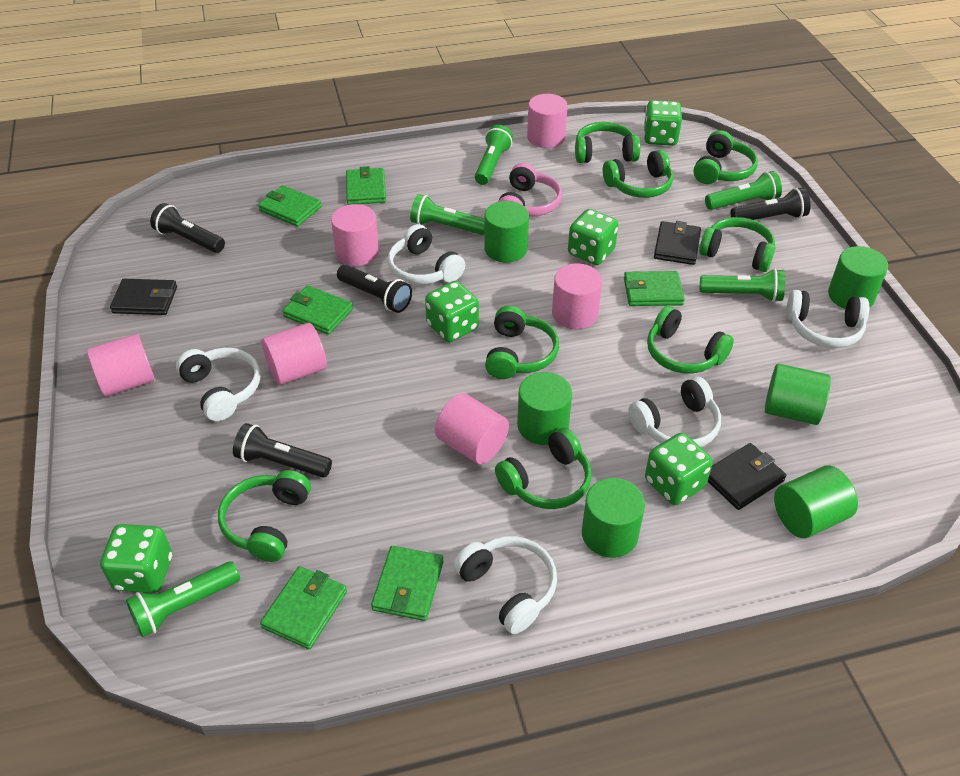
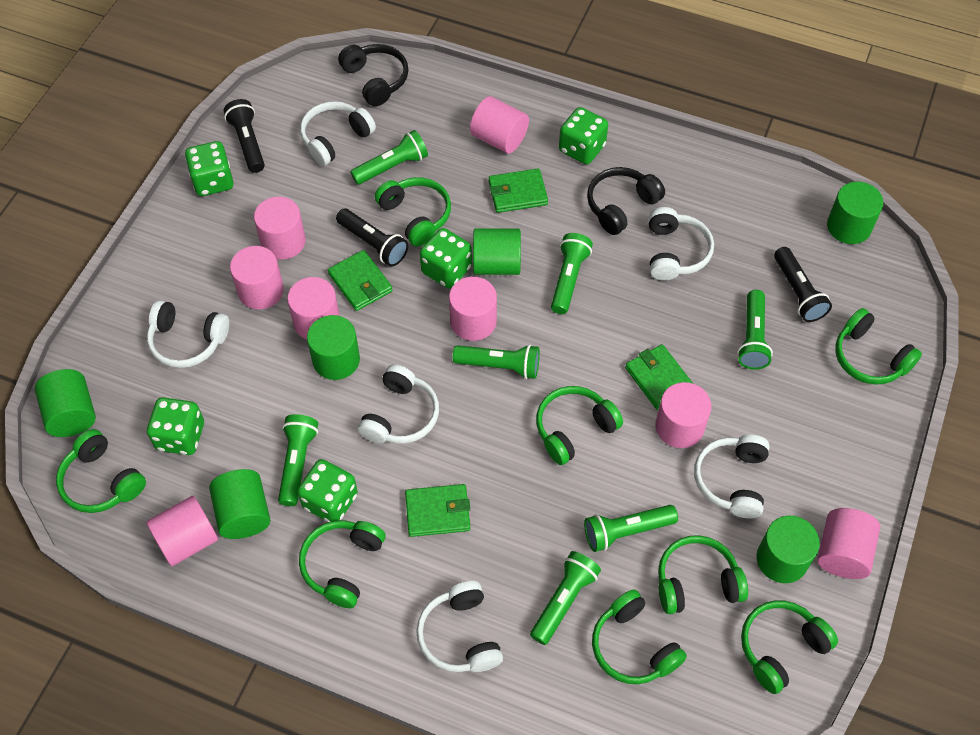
black flashlight: 4 -> 3
black headphones: 0 -> 2
black wallet: 3 -> 0
green flashlight: 5 -> 7
green wallet: 6 -> 4
pink cylinder: 6 -> 8
pink headphones: 1 -> 0
white headphones: 5 -> 6

